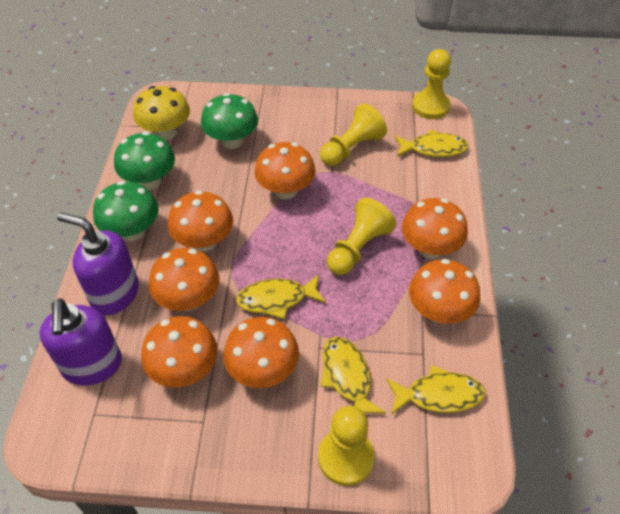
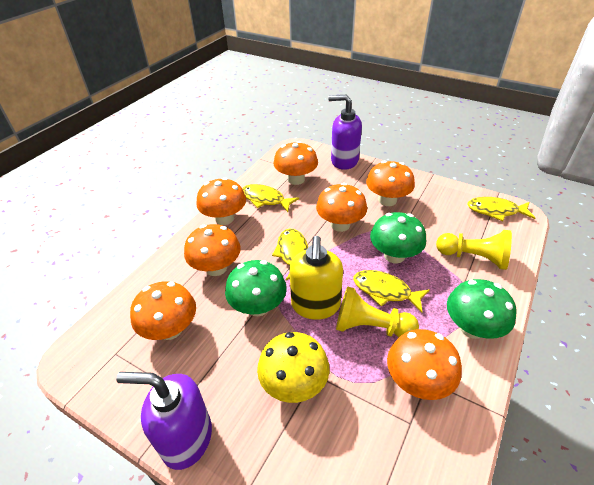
yellow pawn: 4 -> 2
yellow soap dispenser: 0 -> 1

